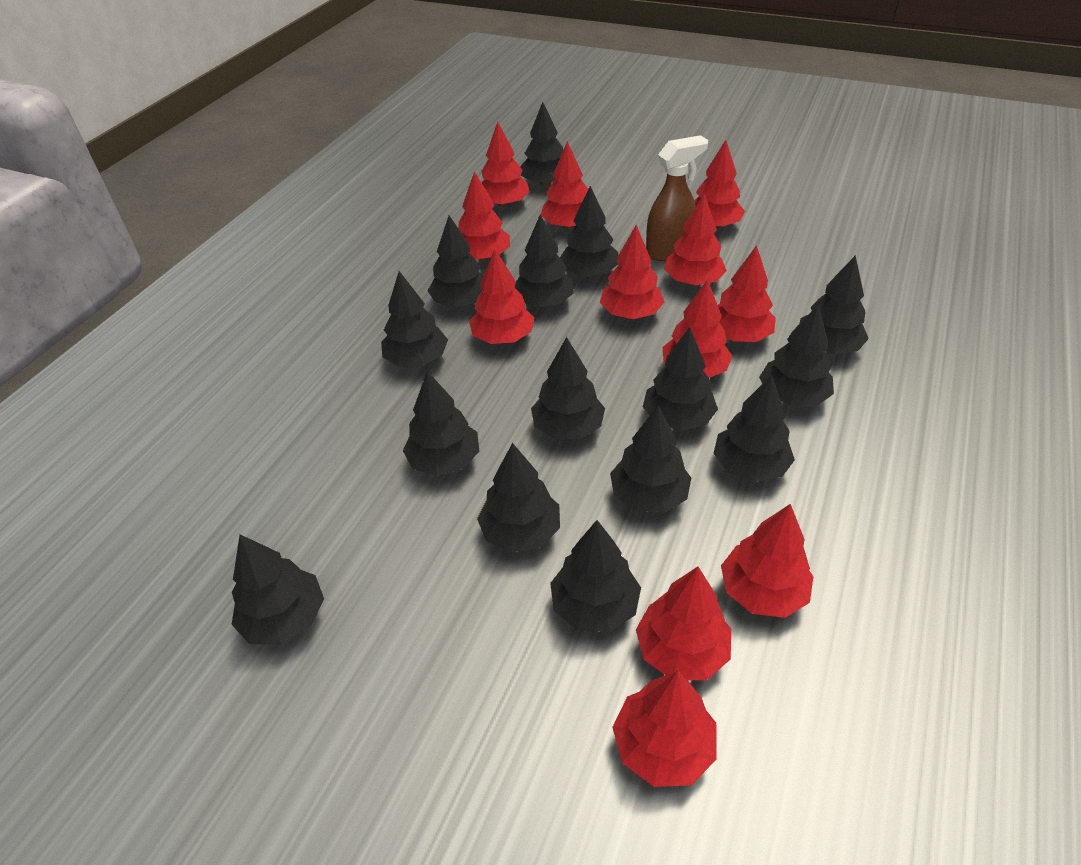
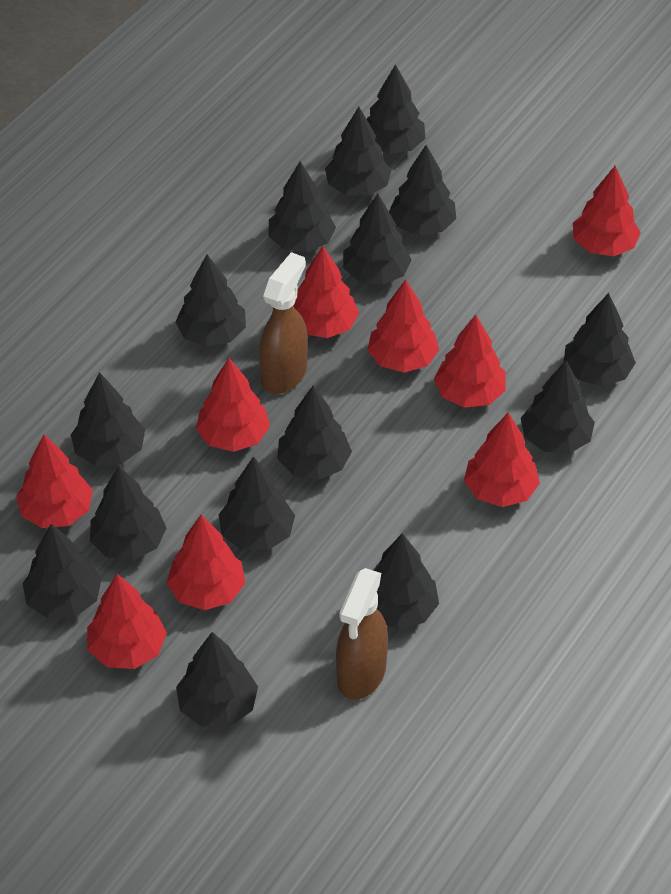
brown spray bottle: 1 -> 2
red tree: 12 -> 9

